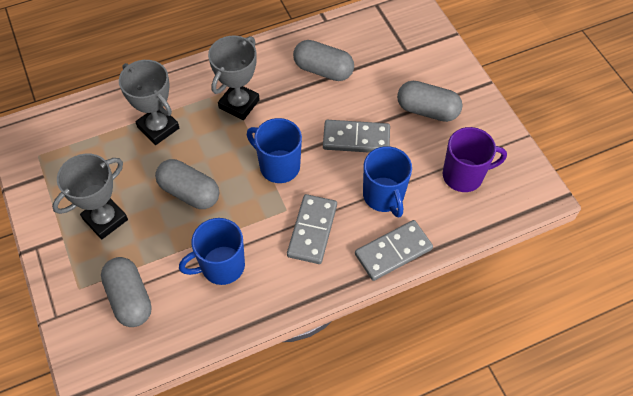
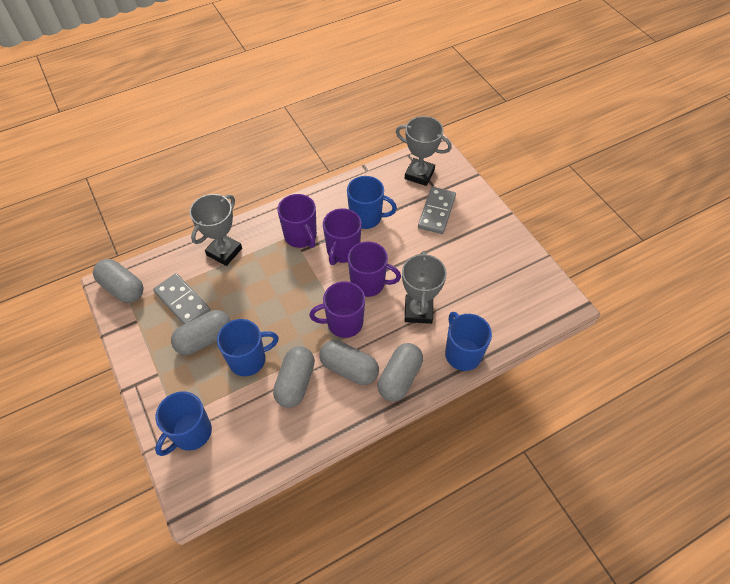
blue mug: 3 -> 4
grey capsule: 4 -> 5
grey domino: 3 -> 2
purple mug: 1 -> 4

